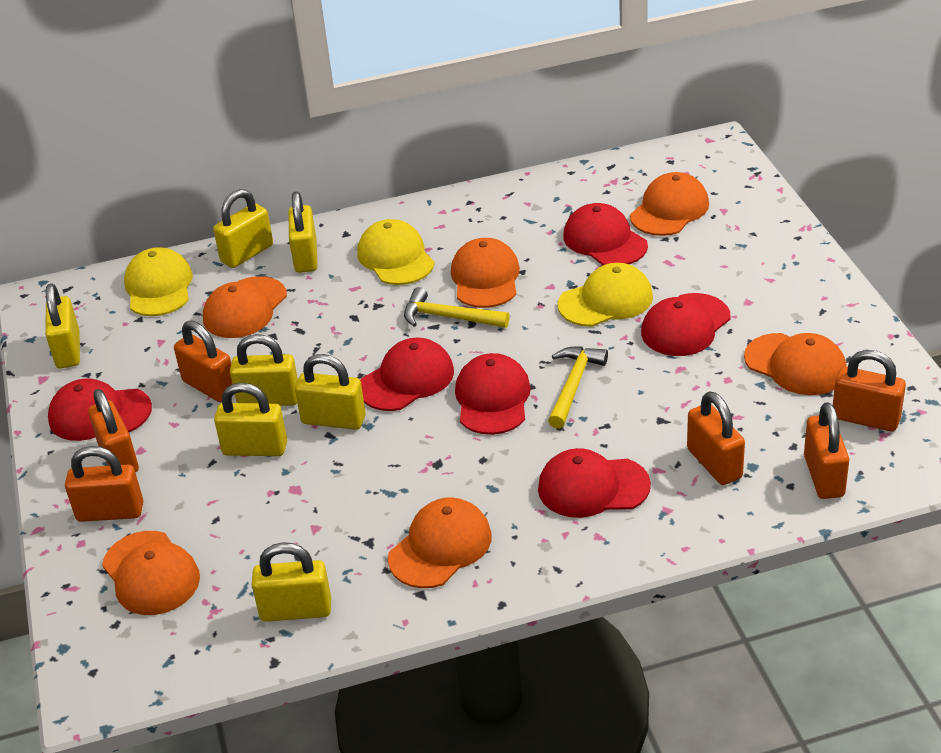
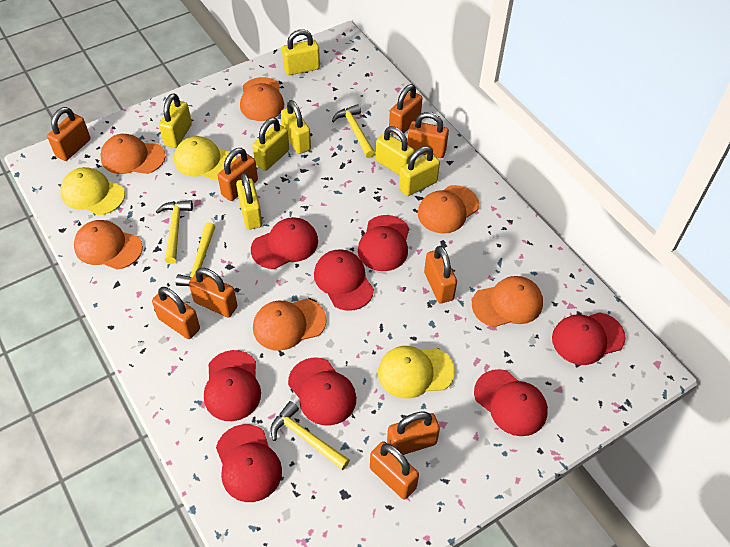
orange padlock: 6 -> 9
red cap: 6 -> 8
yellow hammer: 2 -> 4

